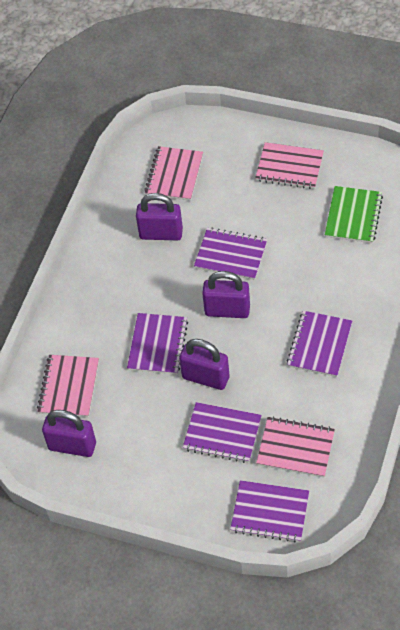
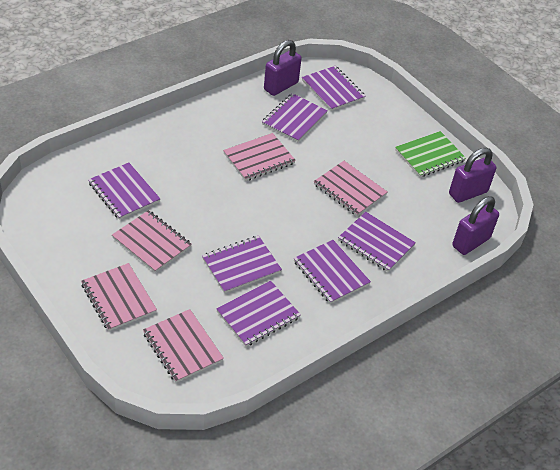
pink notebook: 4 -> 5
purple notebook: 5 -> 7
purple padlock: 4 -> 3

